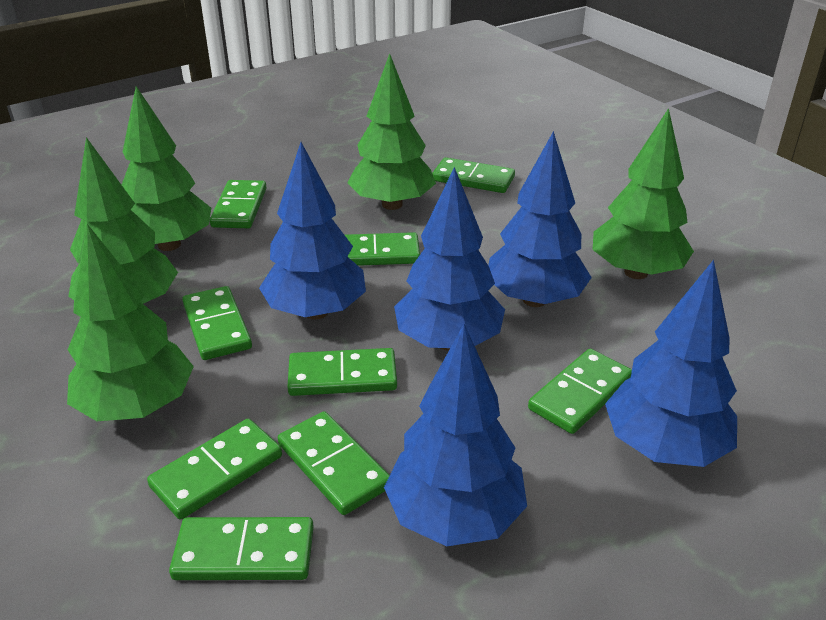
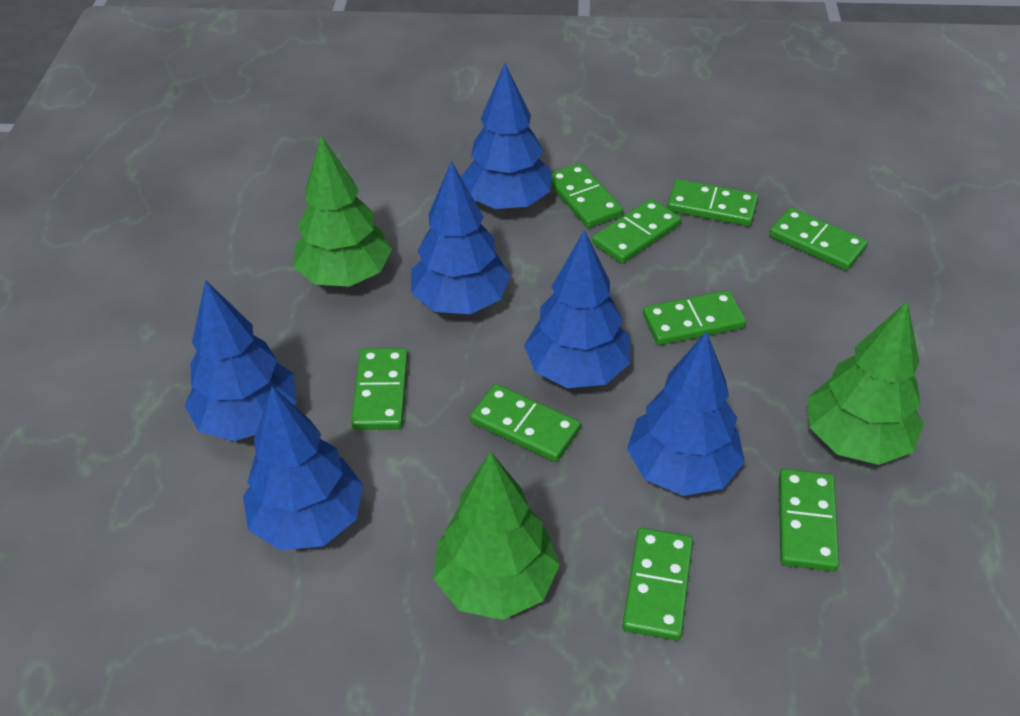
blue tree: 5 -> 6
green tree: 5 -> 3

